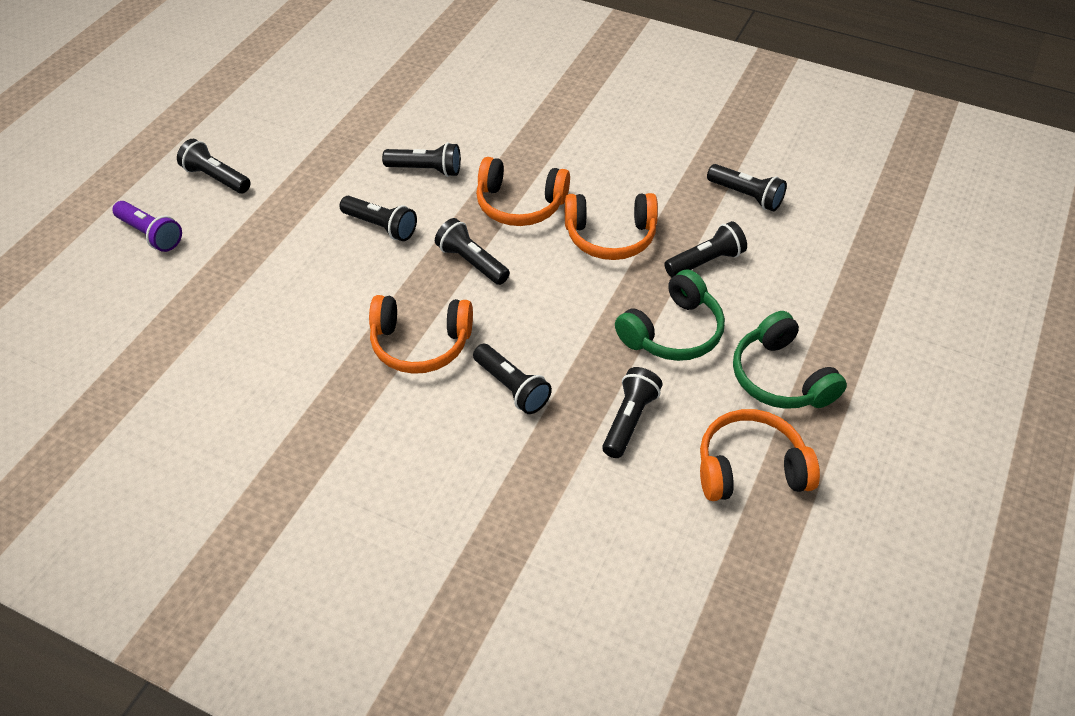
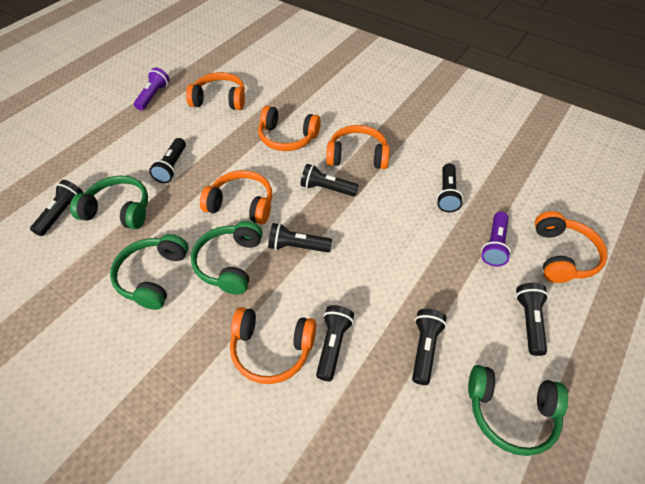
green headphones: 2 -> 4
orange headphones: 4 -> 6
purple flashlight: 1 -> 2

